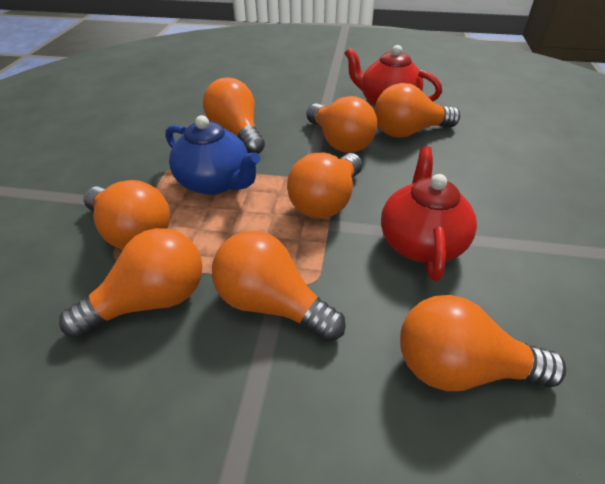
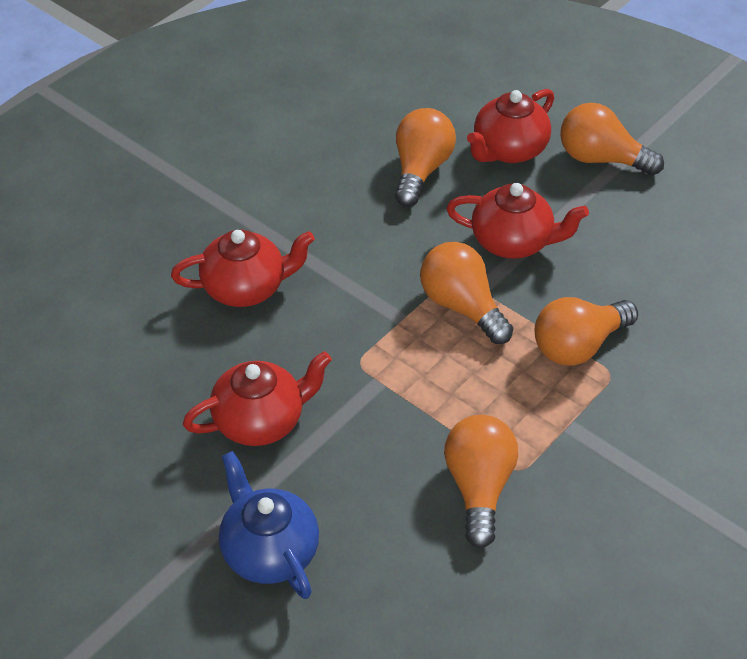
orange light bulb: 8 -> 5
red teapot: 2 -> 4

